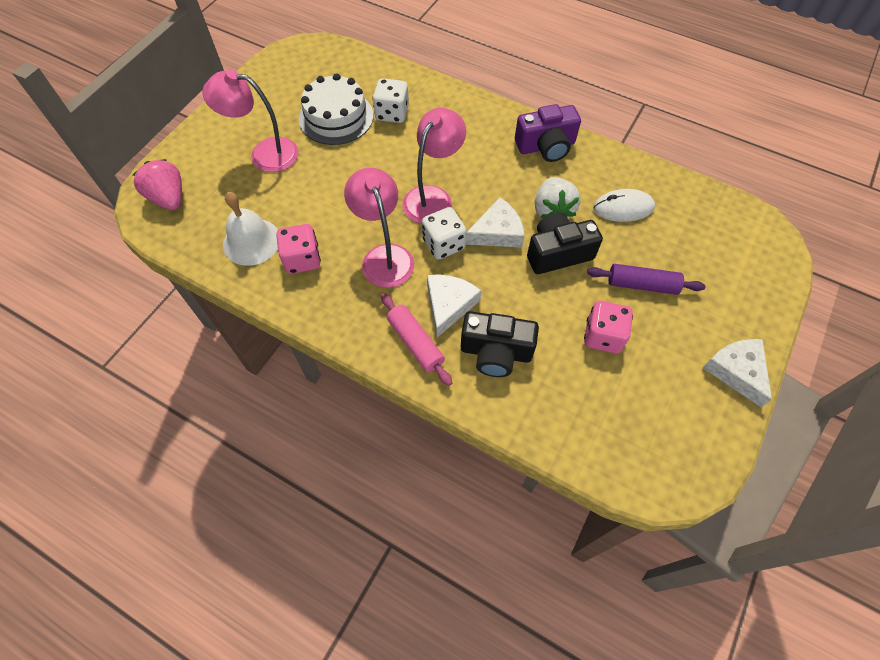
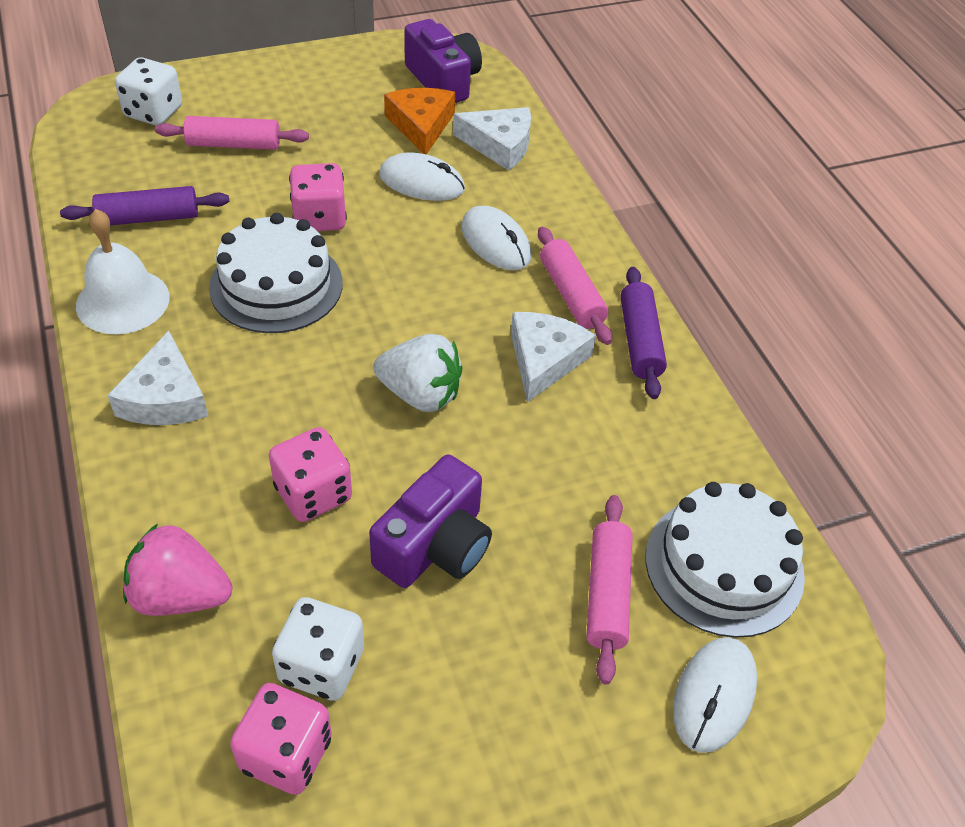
black camera: 2 -> 0
orange cheese: 0 -> 1
pink dice: 2 -> 3
pink lamp: 3 -> 0
pink rolling pin: 1 -> 3
purple camera: 1 -> 2
purple rolling pin: 1 -> 2
white cake: 1 -> 2
white mouse: 1 -> 3

